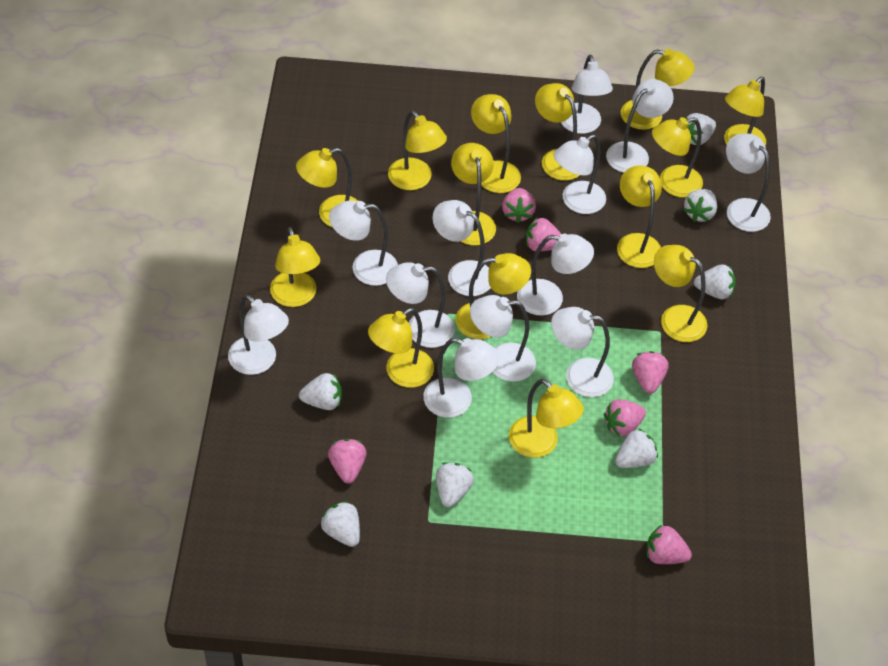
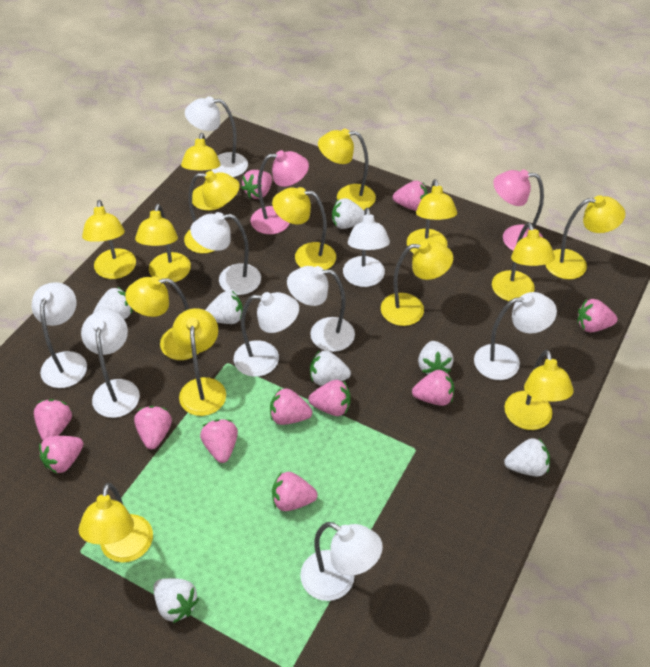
pink lamp: 0 -> 2
pink strawberry: 6 -> 11
white lamp: 12 -> 9

